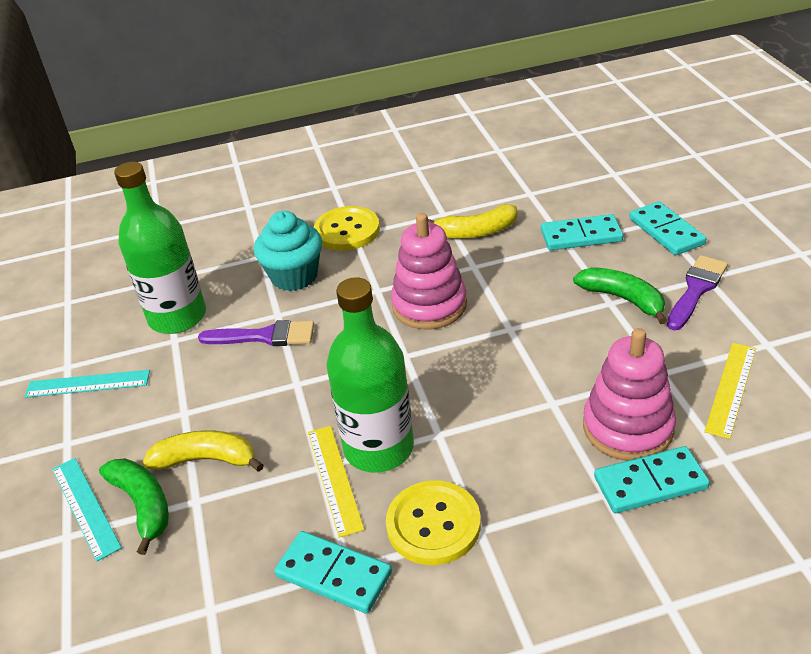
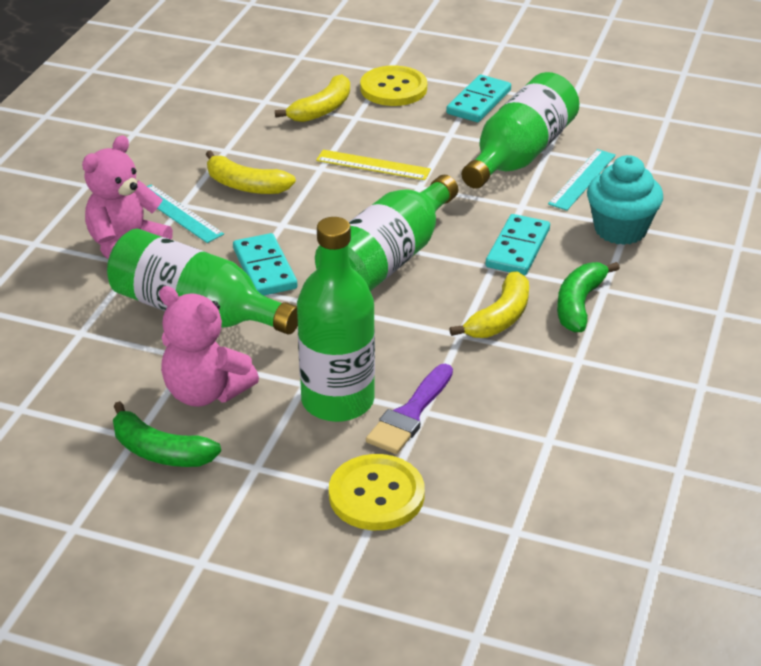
green bottle: 2 -> 4
pink stacking toy: 2 -> 0
pink teddy bear: 0 -> 2
purple brush: 2 -> 1
turquoise domino: 4 -> 3
yellow banana: 2 -> 3
yellow ruler: 2 -> 1

